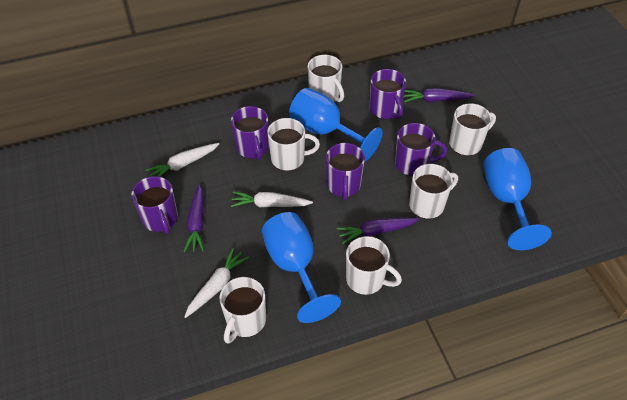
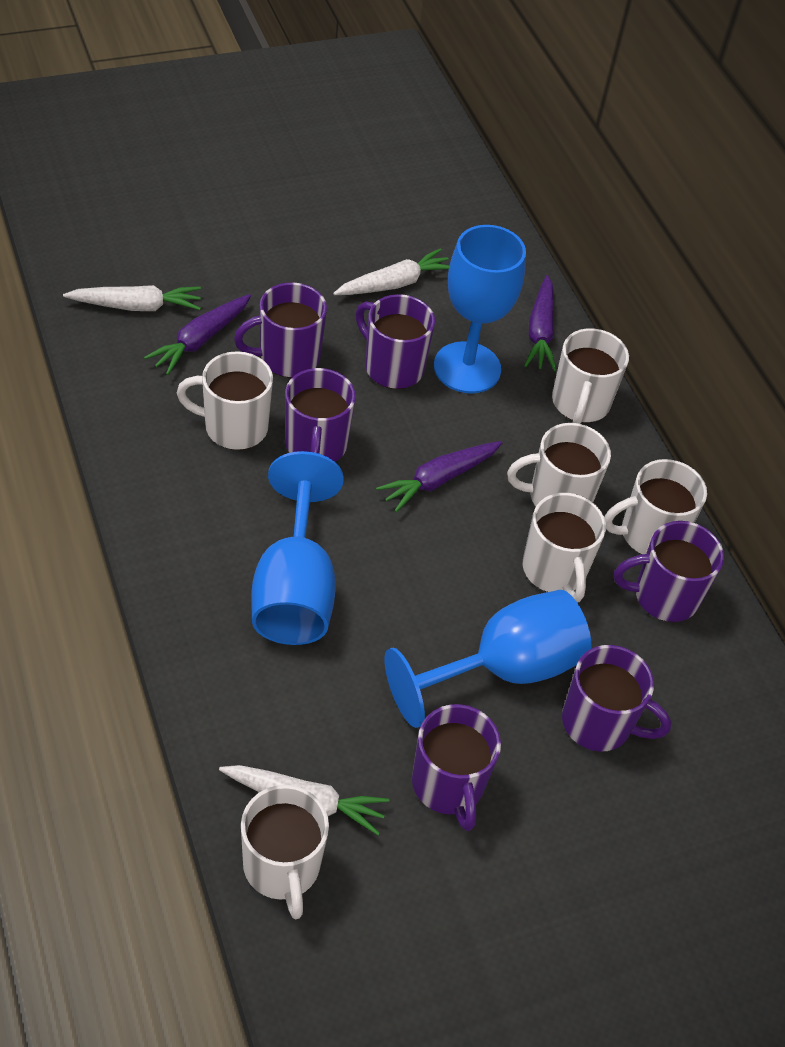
purple mug: 5 -> 6

